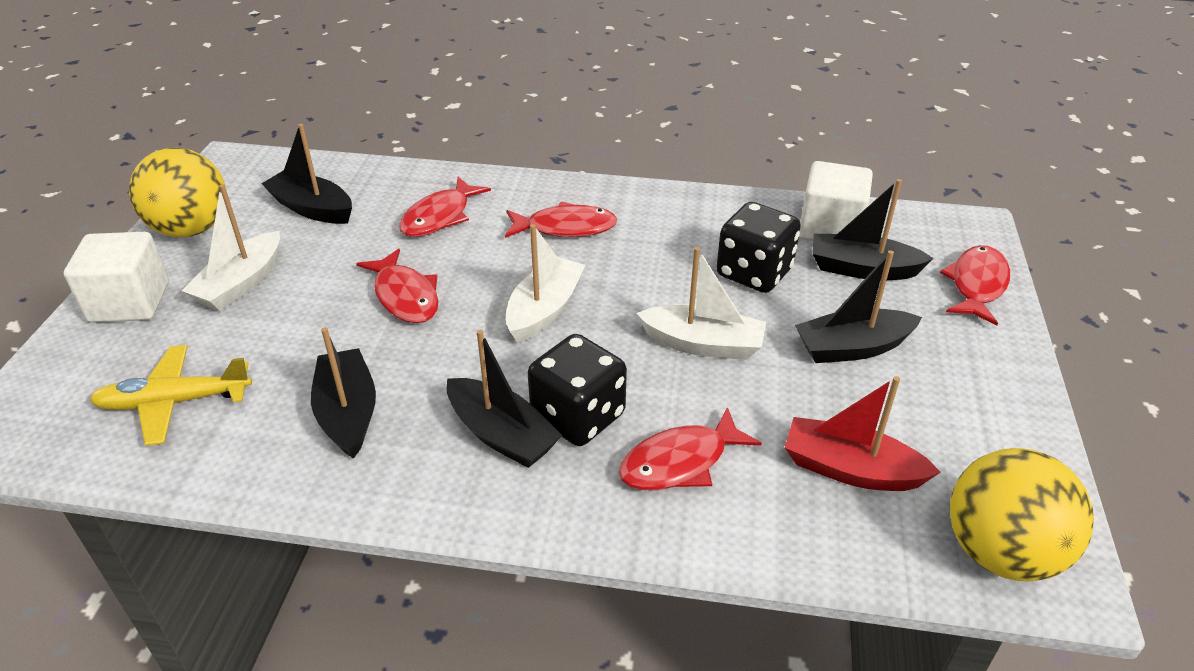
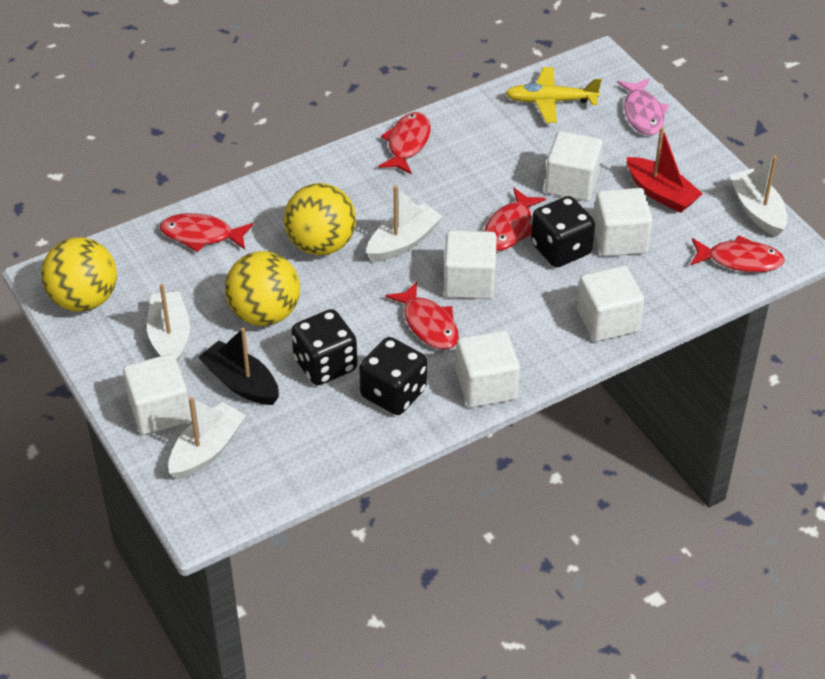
black boat: 5 -> 1
black dice: 2 -> 3
pink fish: 0 -> 1
white boat: 3 -> 4
white cube: 2 -> 6
yellow ball: 2 -> 3

